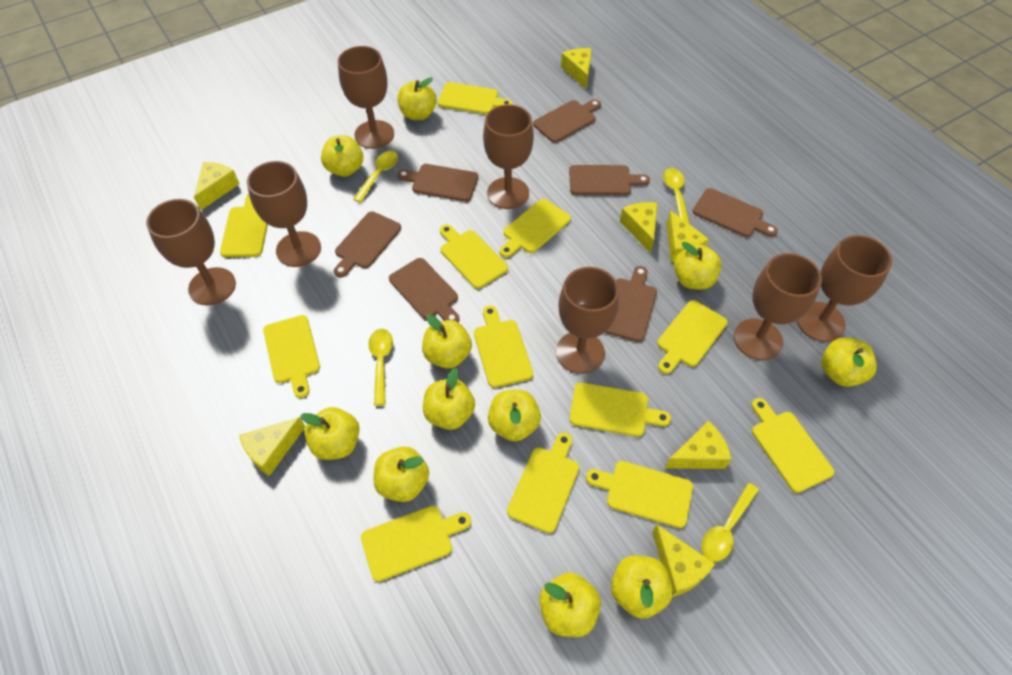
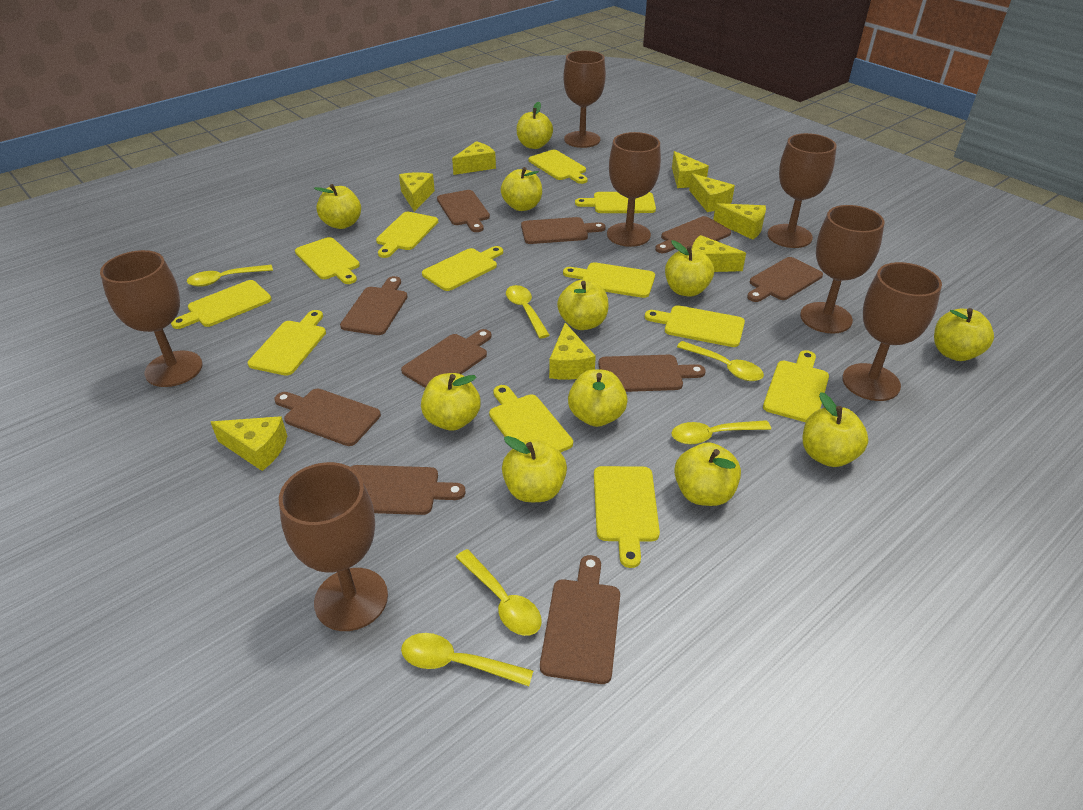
brown cutting board: 7 -> 10
yellow cheese: 7 -> 8
yellow spoon: 4 -> 6

